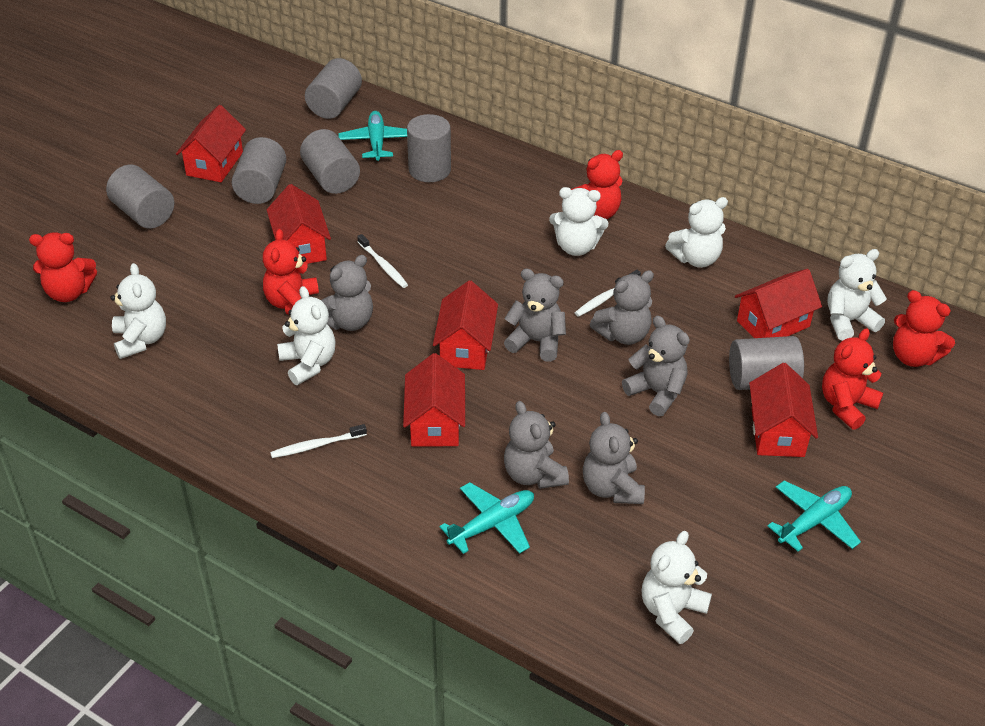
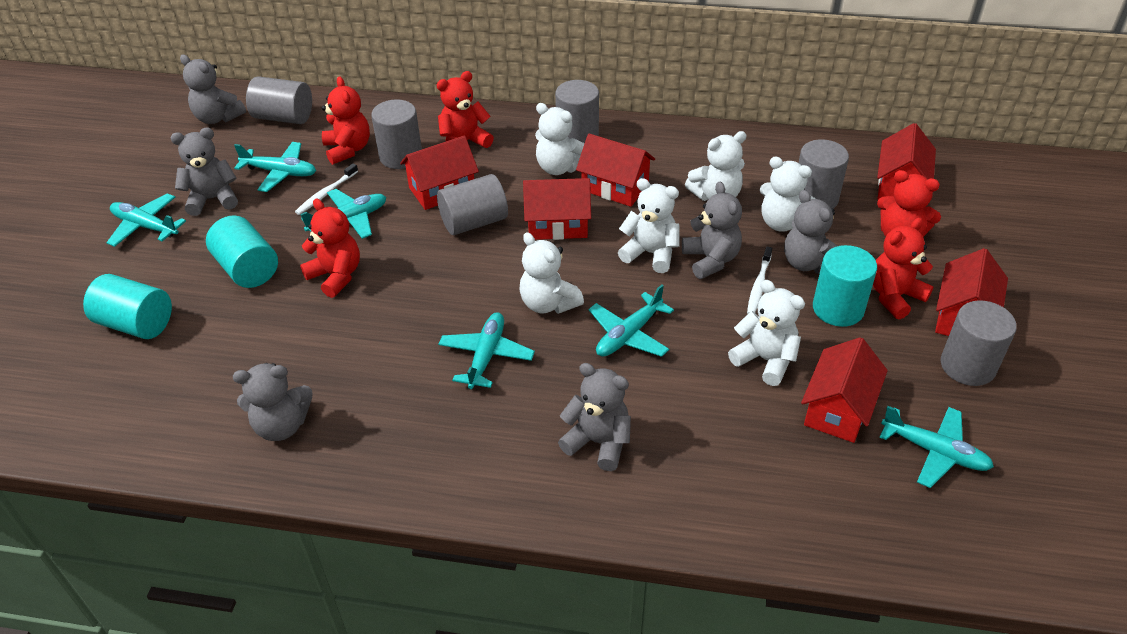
turquoise cylinder: 0 -> 3
turquoise plane: 3 -> 6
white toothbrush: 3 -> 2

